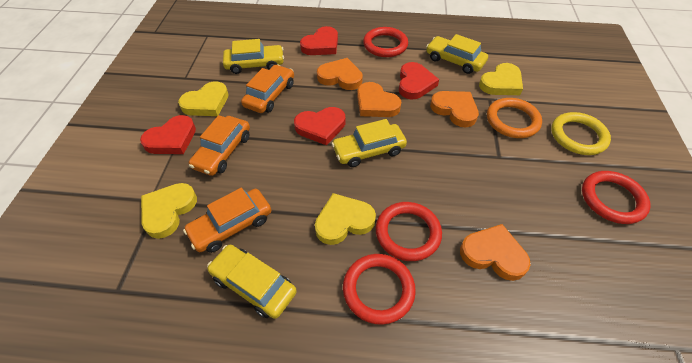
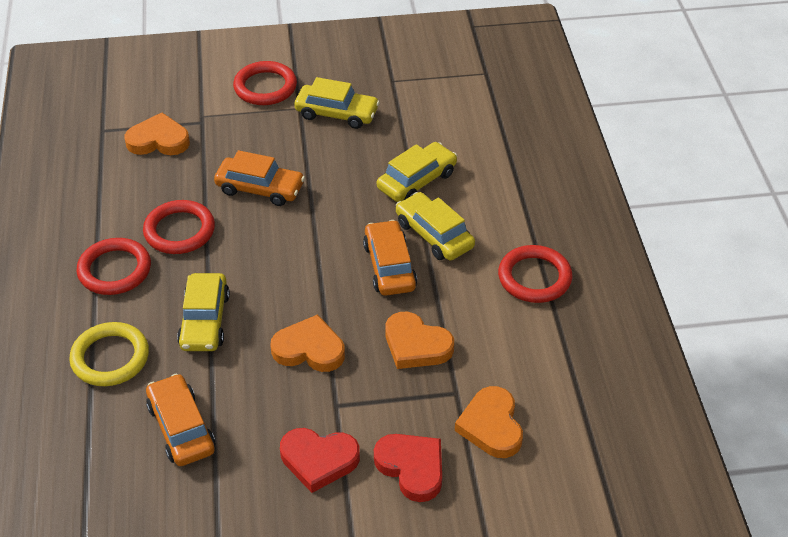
orange ring: 1 -> 0
red heart: 4 -> 2
yellow heart: 4 -> 0

